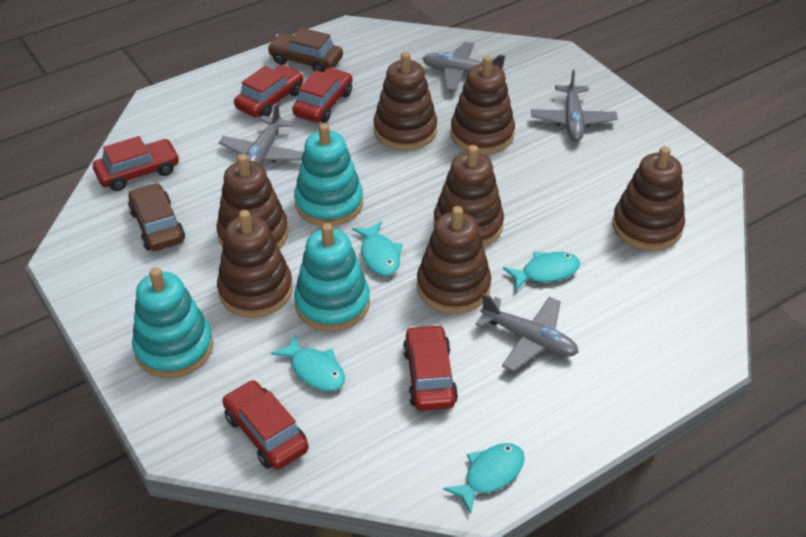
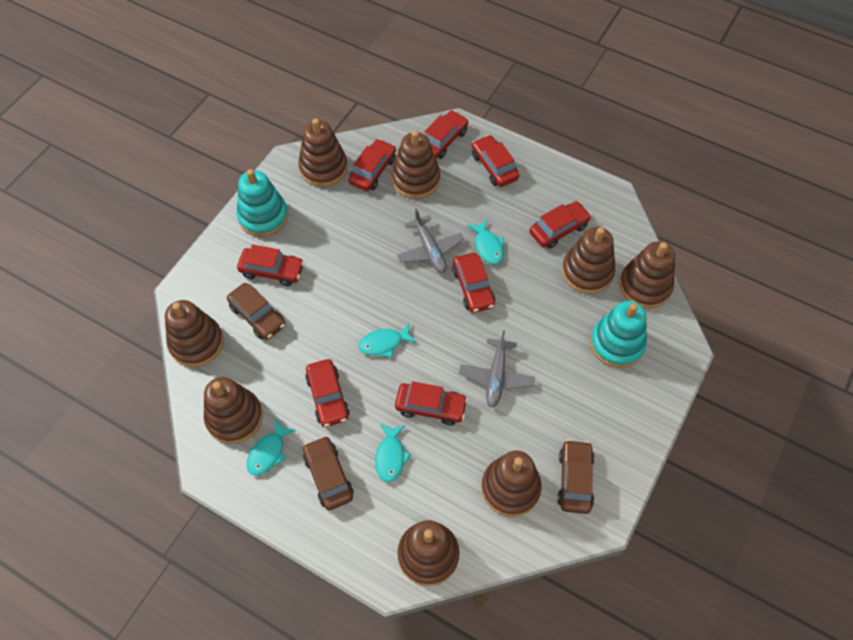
brown car: 2 -> 3
brown stacking toy: 7 -> 8
grey plane: 4 -> 2
red car: 5 -> 8
turquoise stacking toy: 3 -> 2

